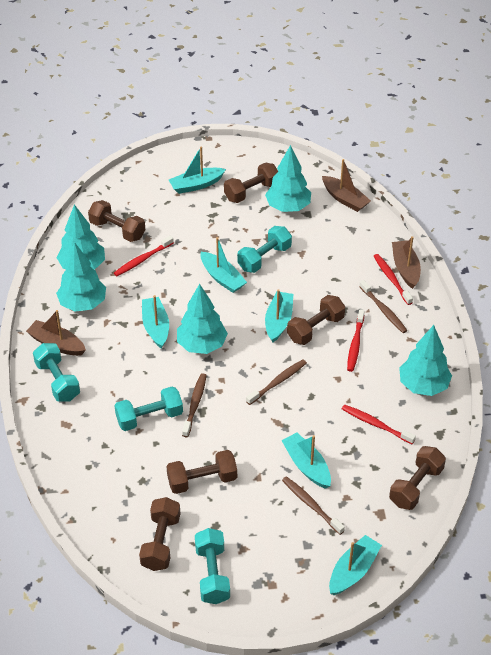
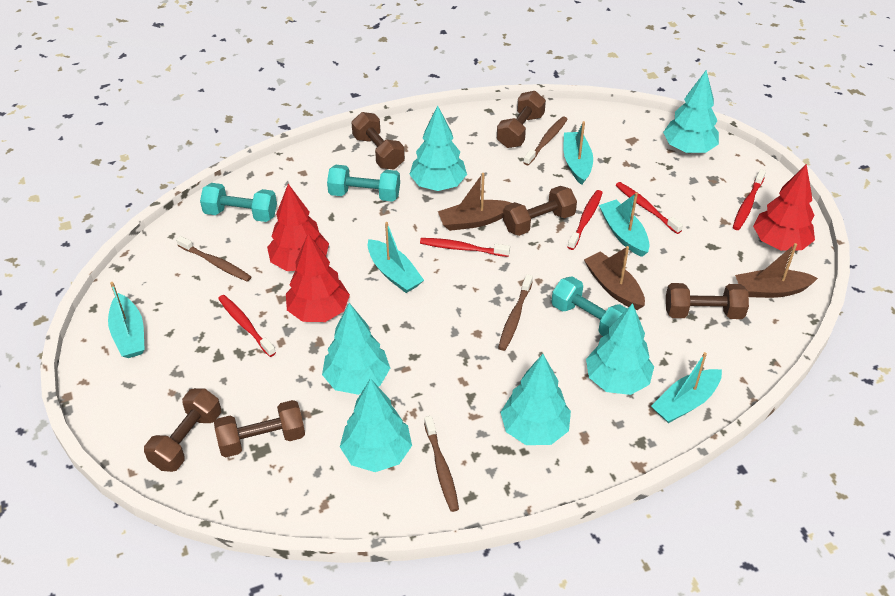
red toothbrush: 4 -> 5
red tree: 0 -> 3
turquoise boat: 6 -> 5
turquoise dumbbell: 4 -> 3
turquoise tree: 5 -> 6

